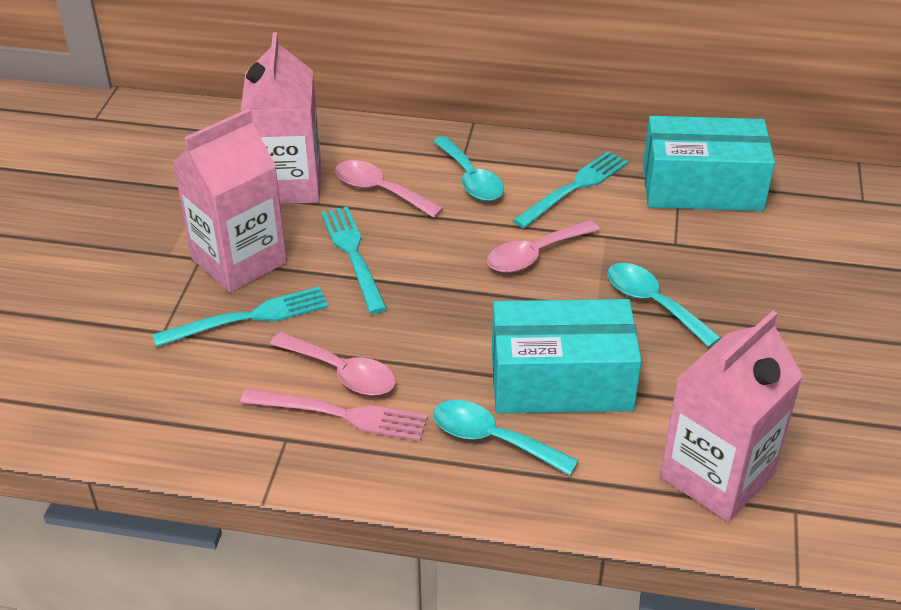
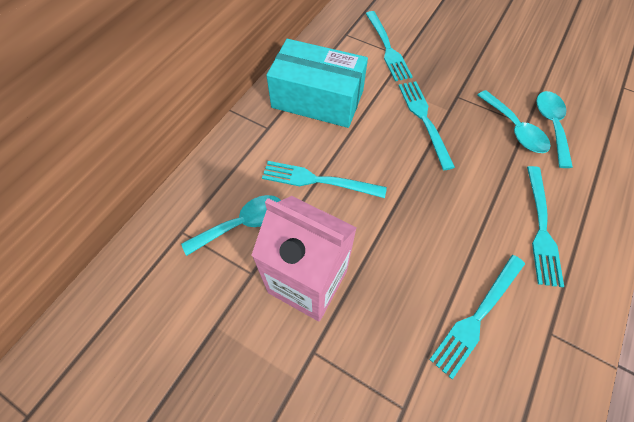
pink carton: 3 -> 1
pink fork: 1 -> 0
pink spoon: 3 -> 0
turquoise box: 2 -> 1
turquoise fork: 3 -> 5

